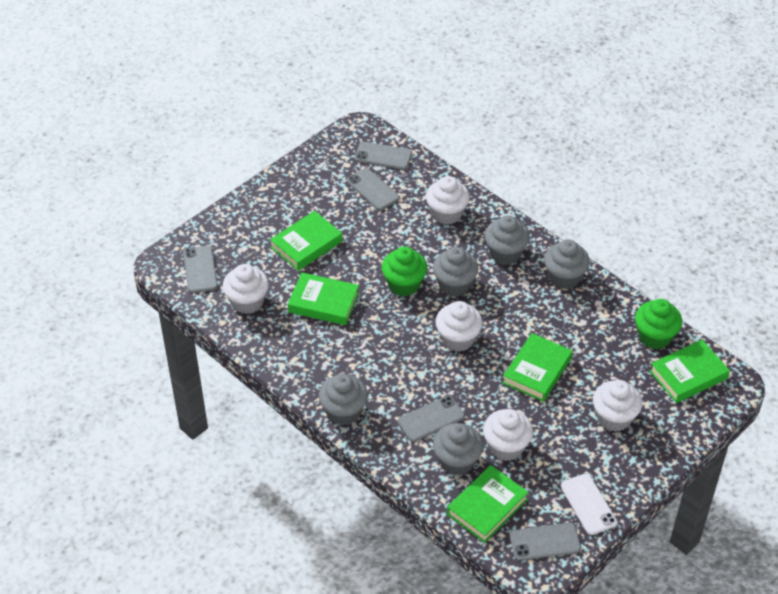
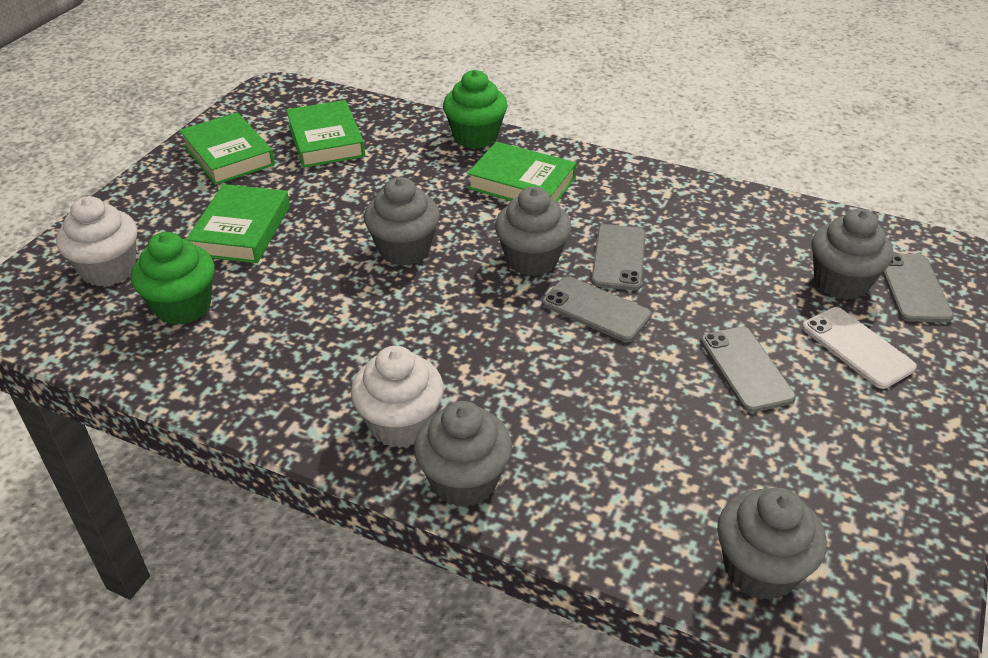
green book: 5 -> 4
grey phone: 5 -> 4
white cupcake: 5 -> 2

